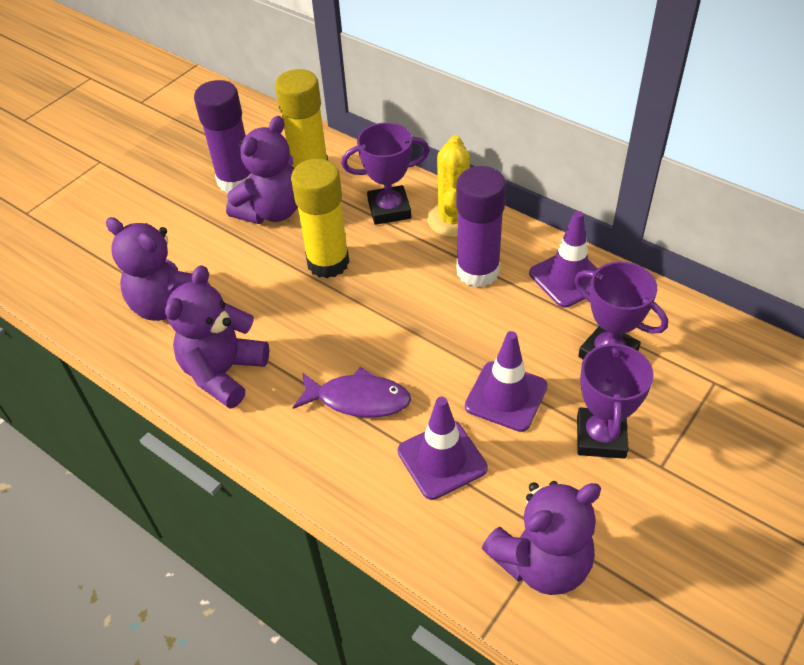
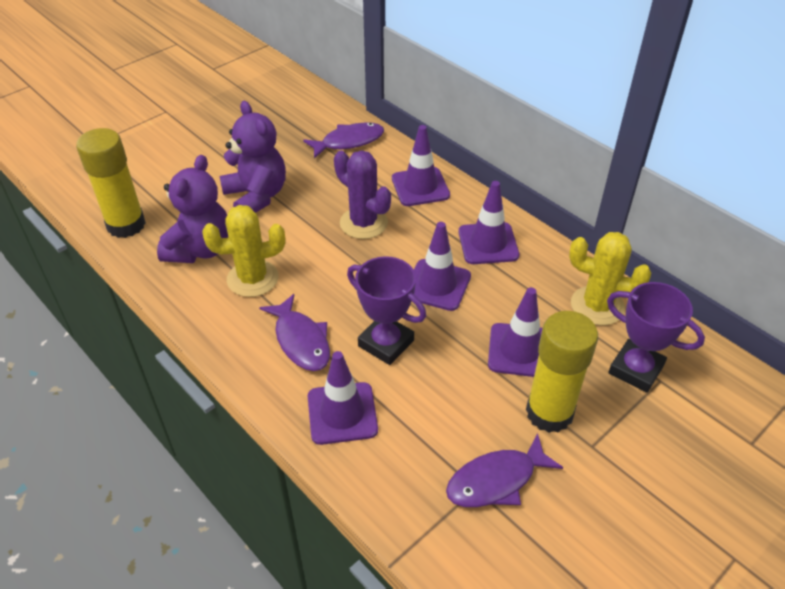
purple cactus: 0 -> 1
purple fish: 1 -> 3
purple glue stick: 2 -> 0
purple teddy bear: 4 -> 2
purple traffic cone: 3 -> 5
purple trophy: 3 -> 2
yellow cactus: 1 -> 2

